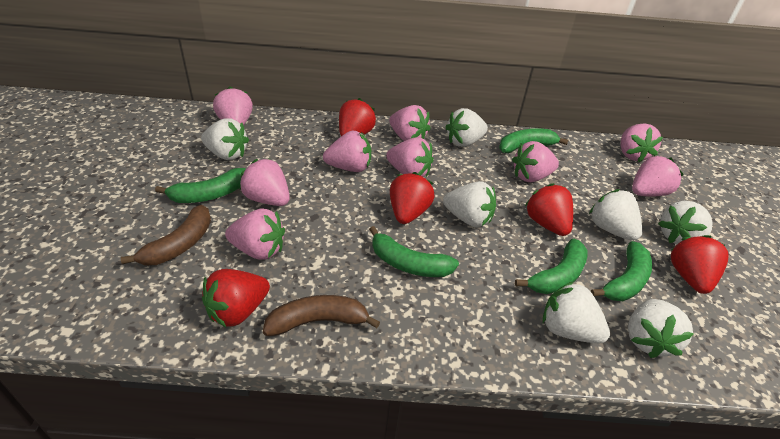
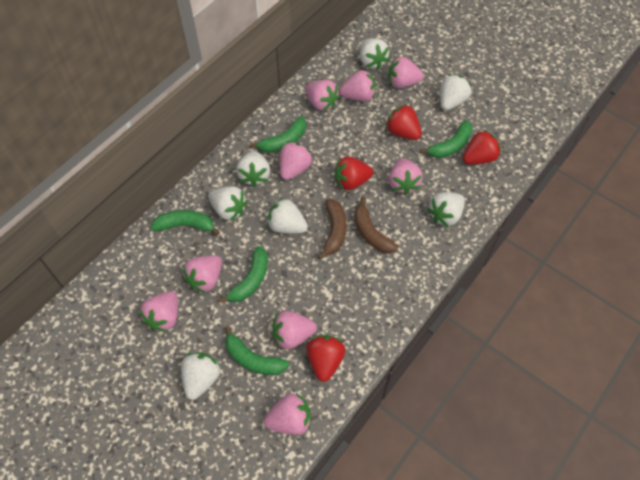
red strawberry: 5 -> 4

